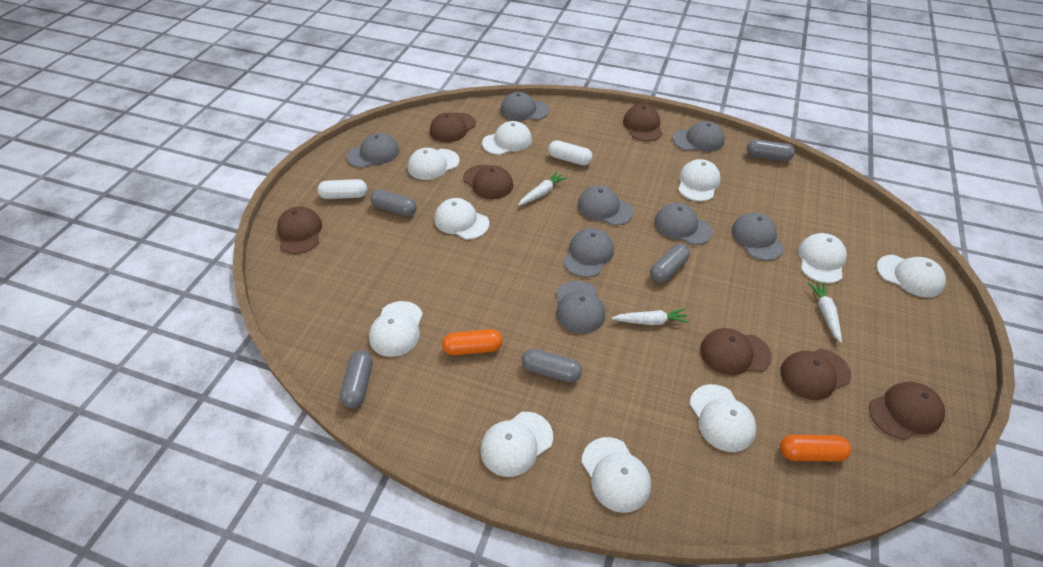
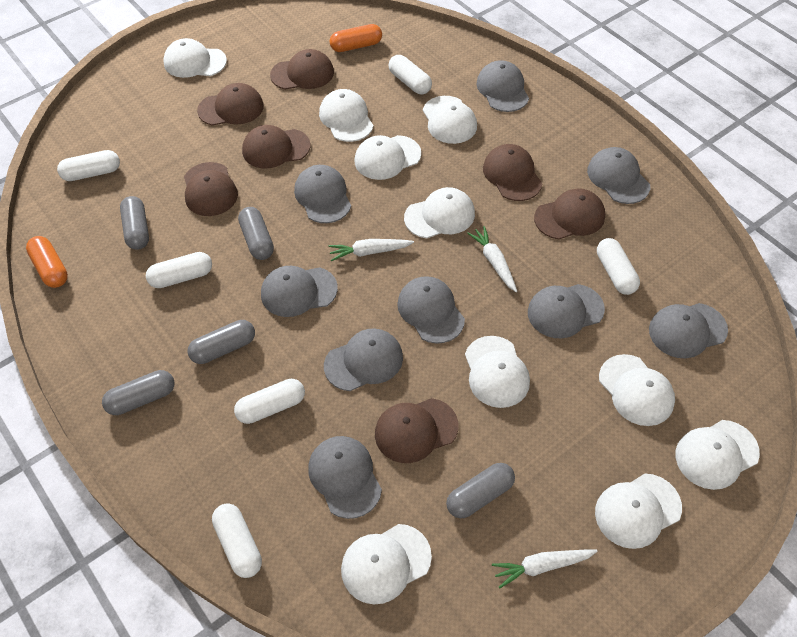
grey cap: 8 -> 9
white capsule: 2 -> 6

